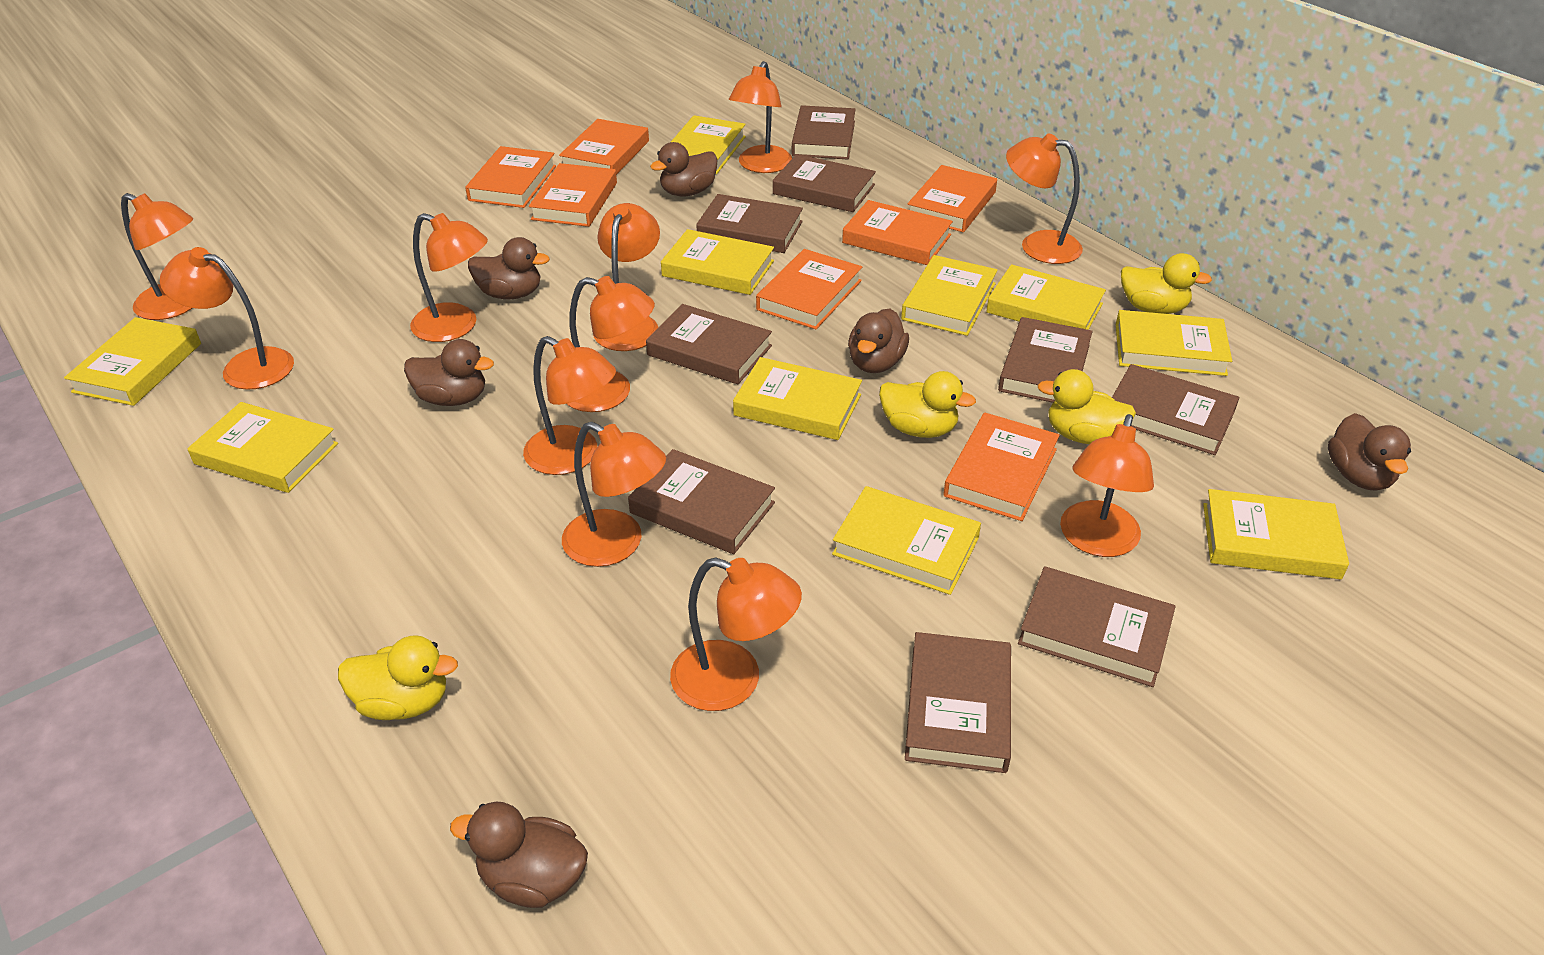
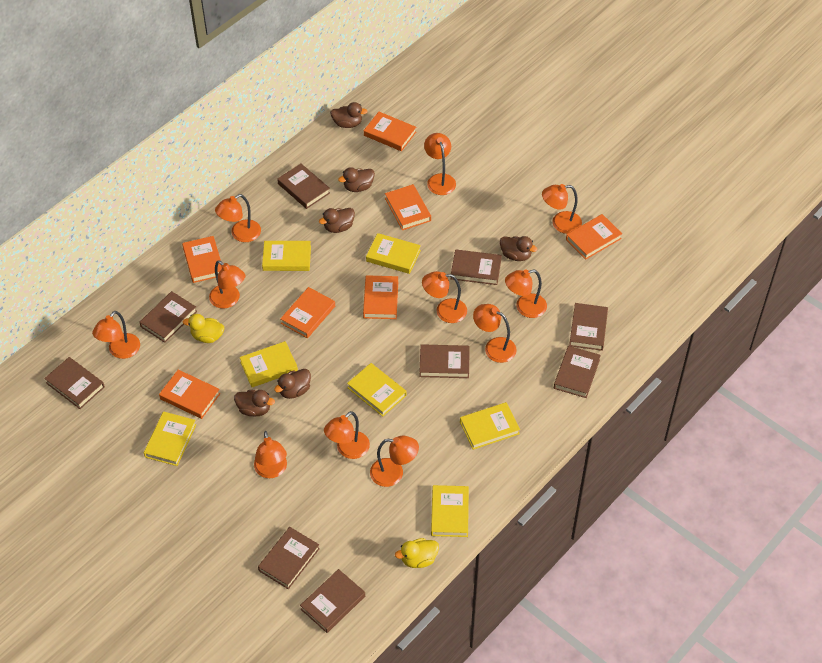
yellow book: 10 -> 7
yellow duck: 4 -> 2

